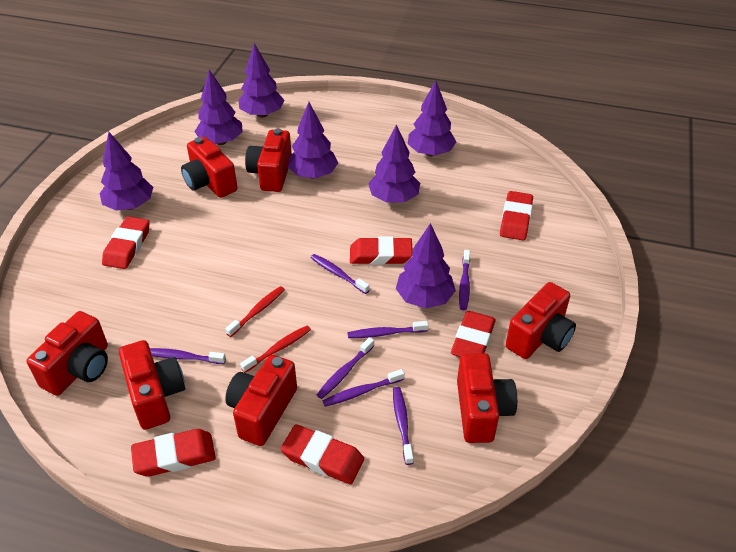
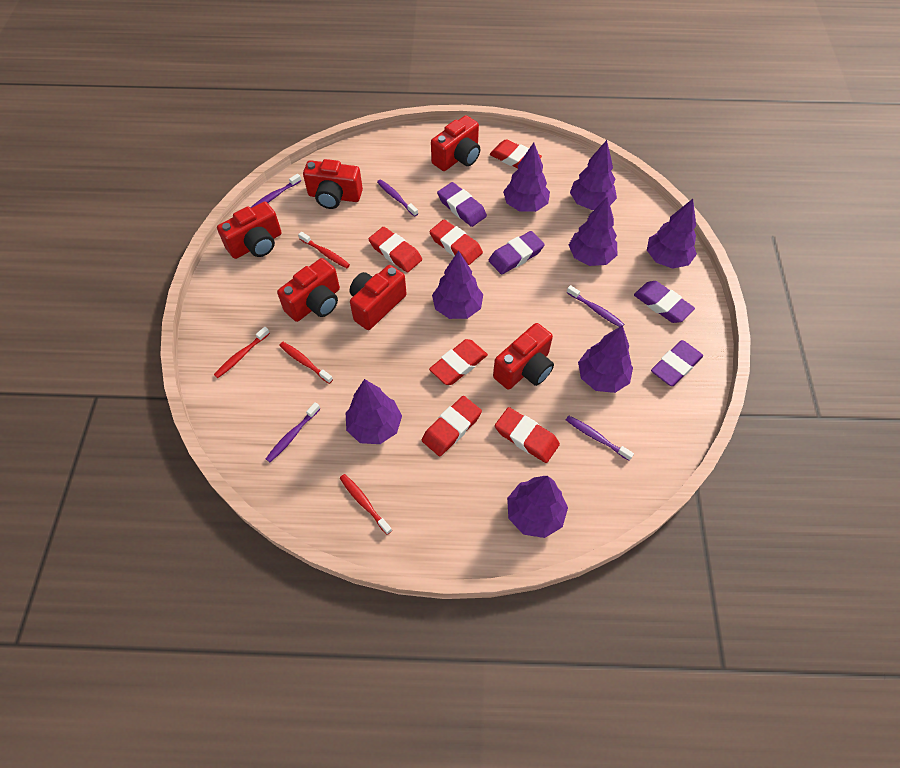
purple eraser: 0 -> 4
purple toothbrush: 7 -> 5
purple tree: 7 -> 8
red camera: 7 -> 6
red toothbrush: 2 -> 4

